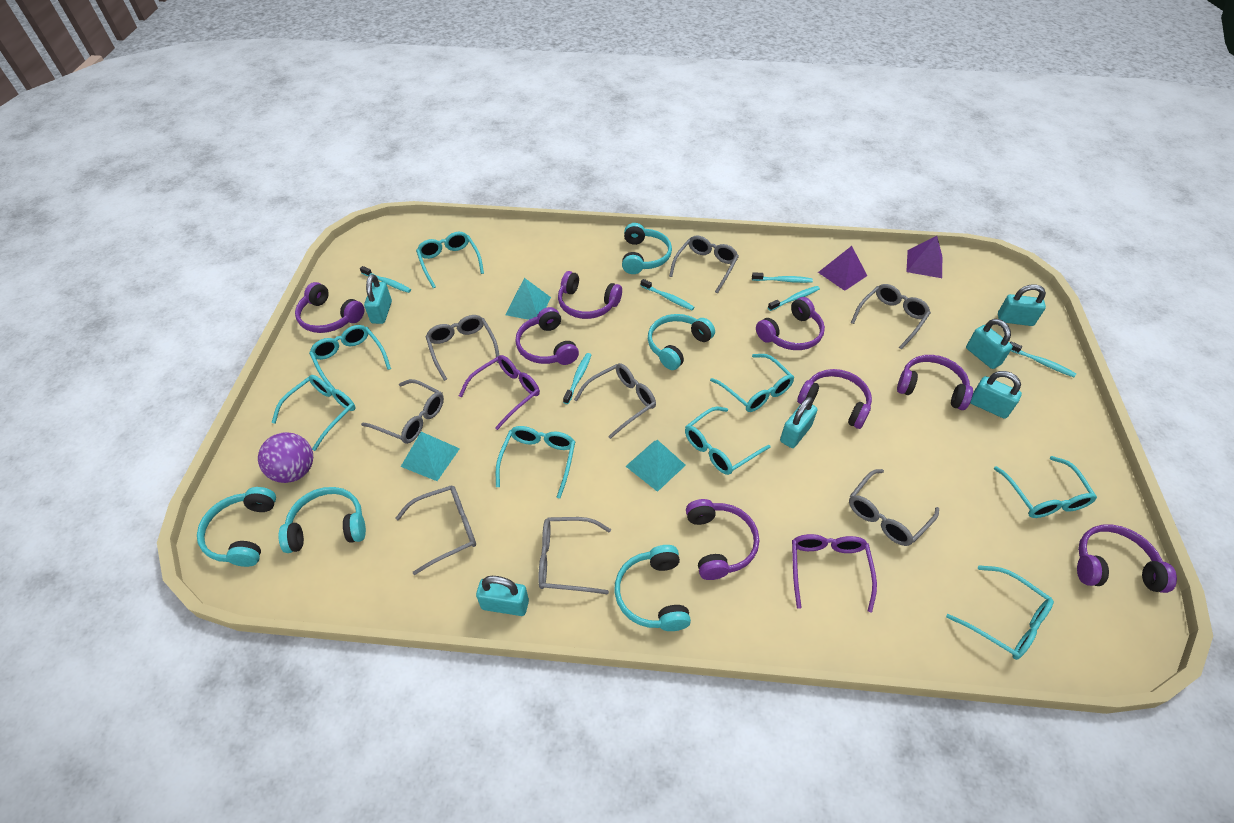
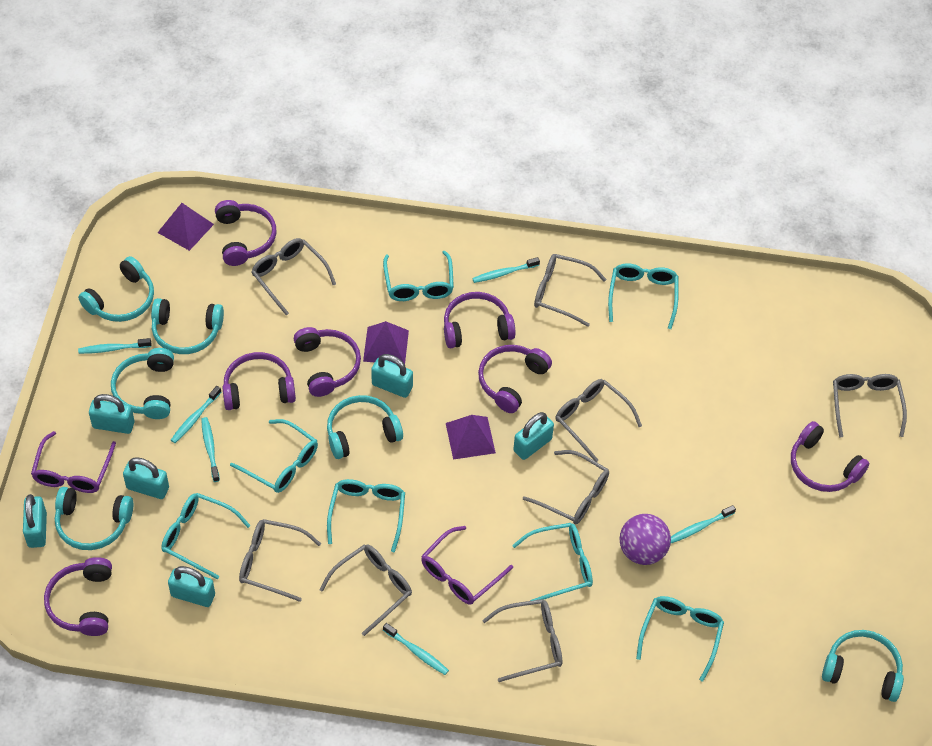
purple headphones: 8 -> 7
purple pyramid: 2 -> 3
turquoise glasses: 8 -> 7
turquoise headphones: 5 -> 6
turquoise pyramid: 3 -> 0

